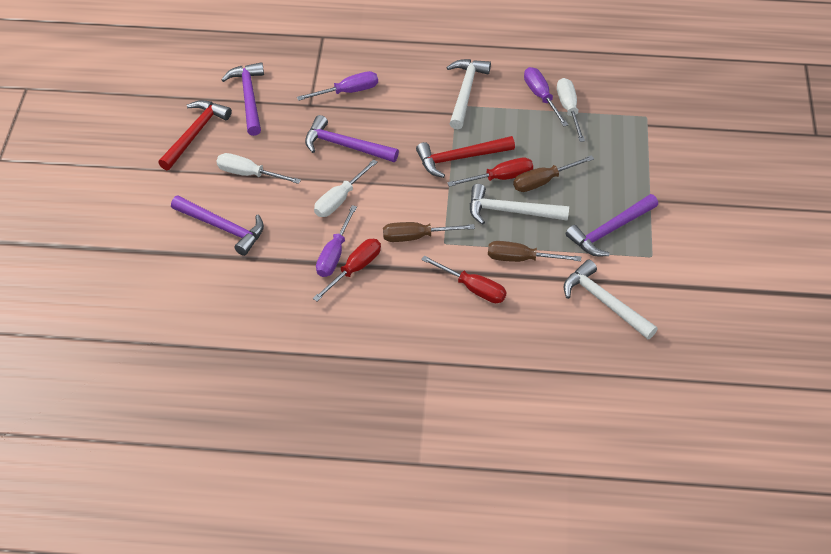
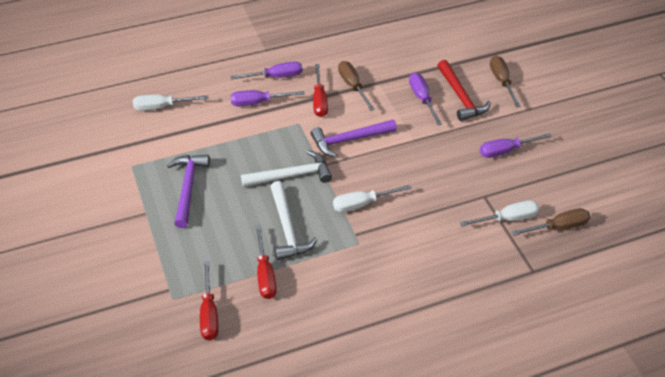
purple hammer: 4 -> 2
purple screwdriver: 3 -> 4
red hammer: 2 -> 1
white hammer: 3 -> 2

